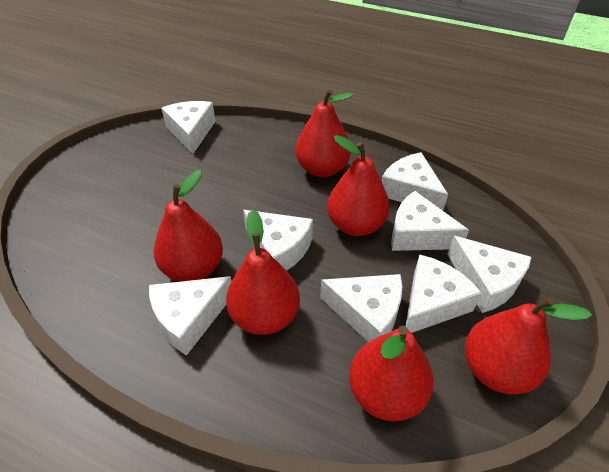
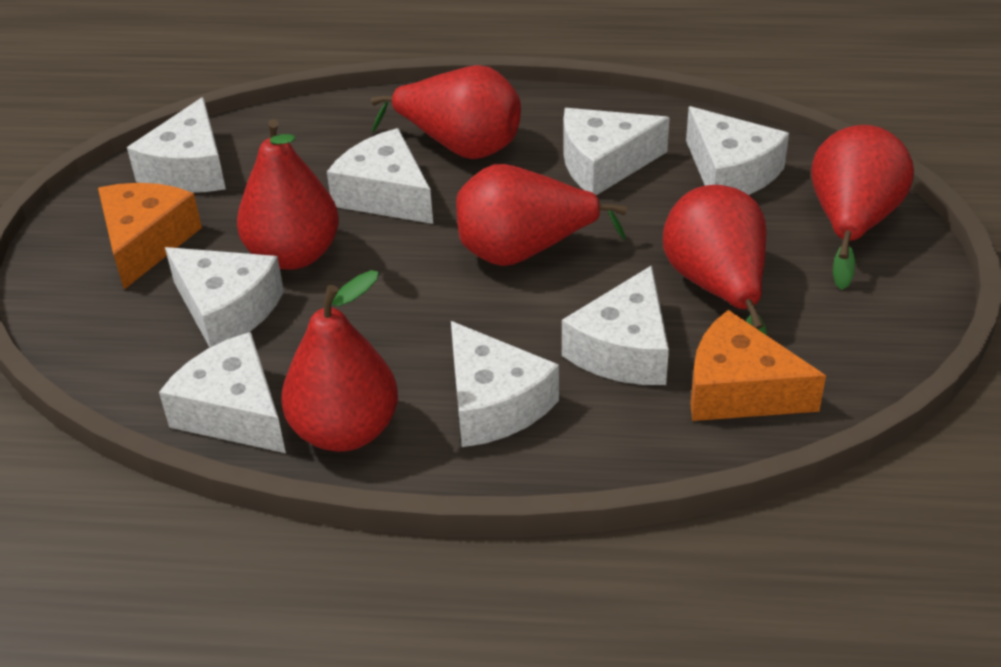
orange cheese: 0 -> 2

